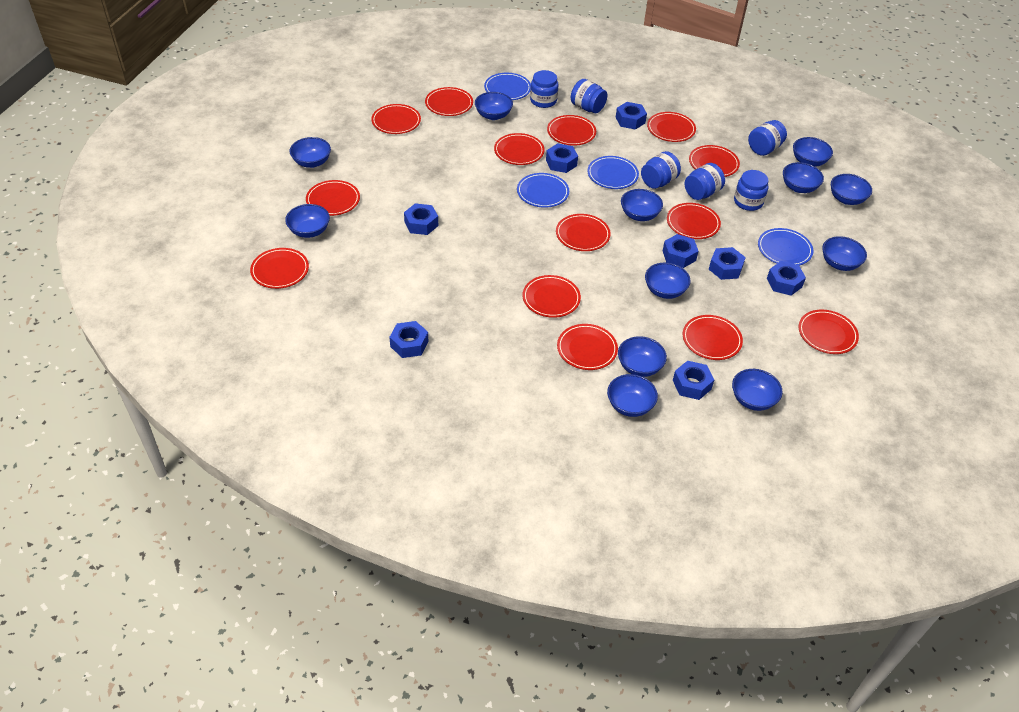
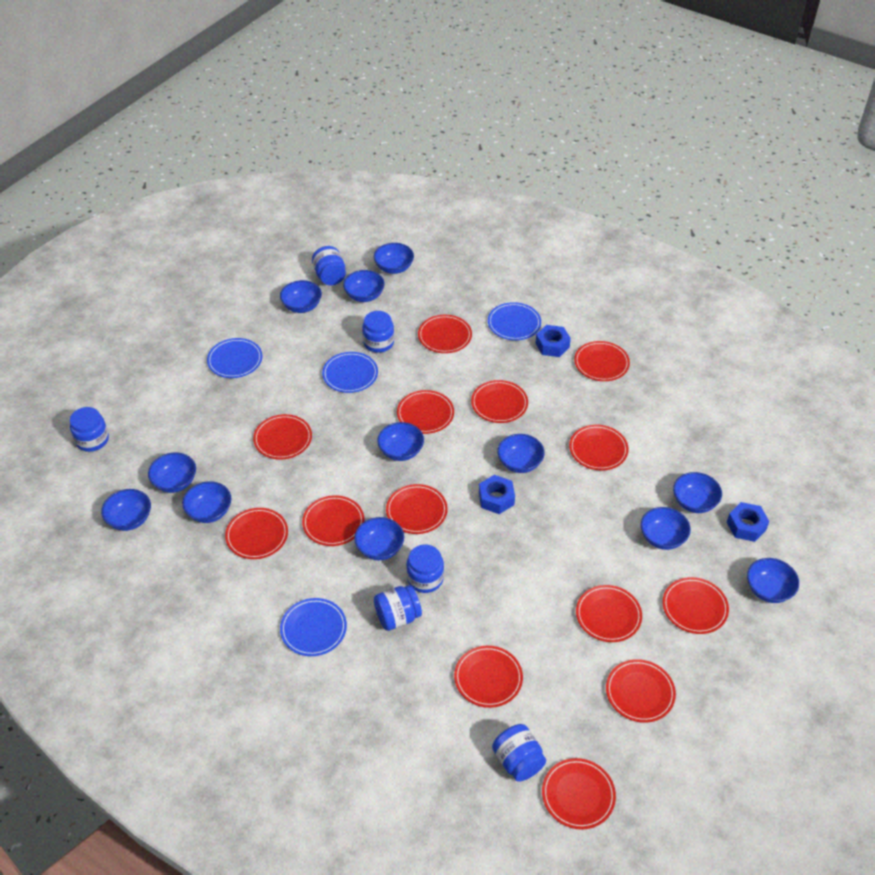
blue nut: 8 -> 3

